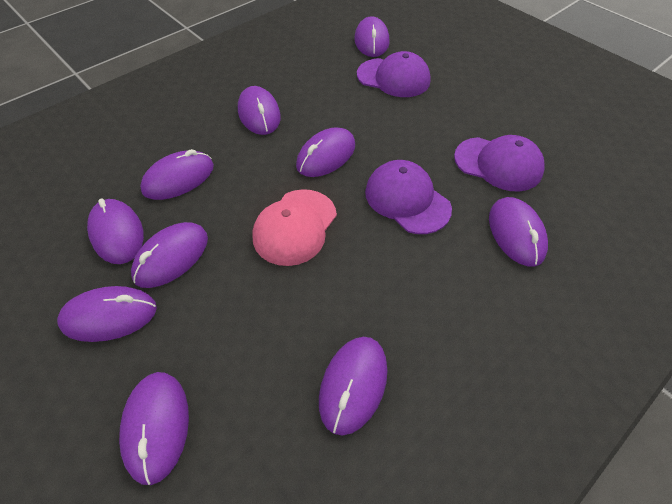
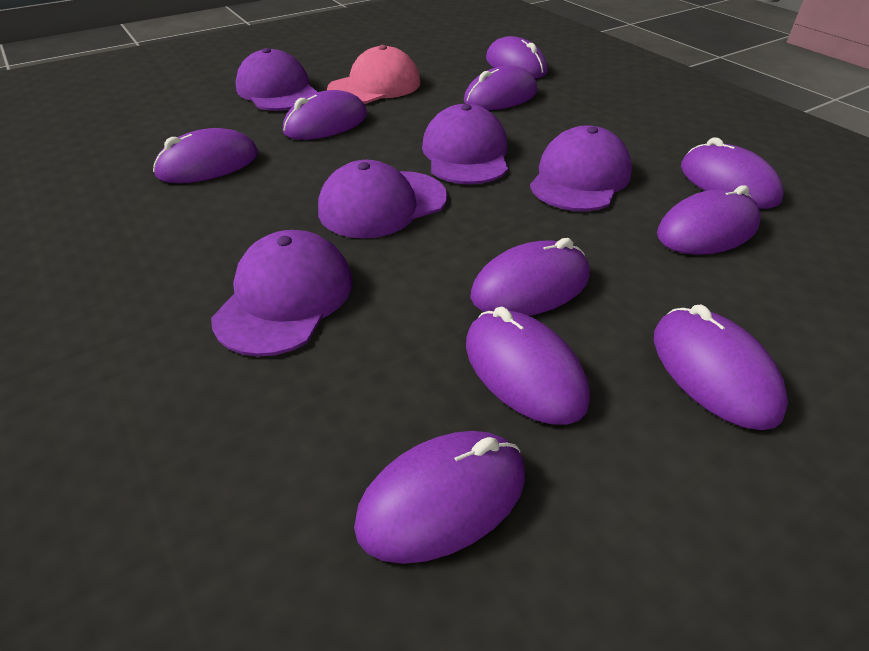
purple cap: 3 -> 5

